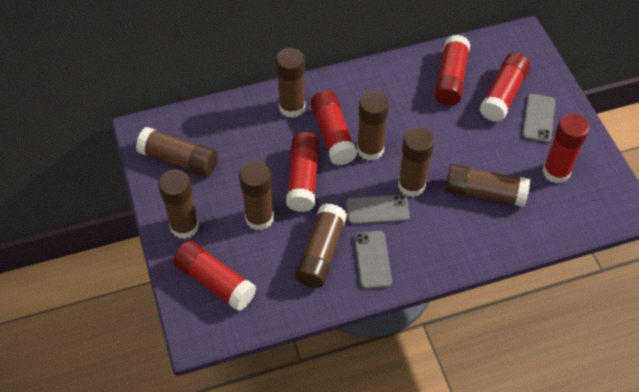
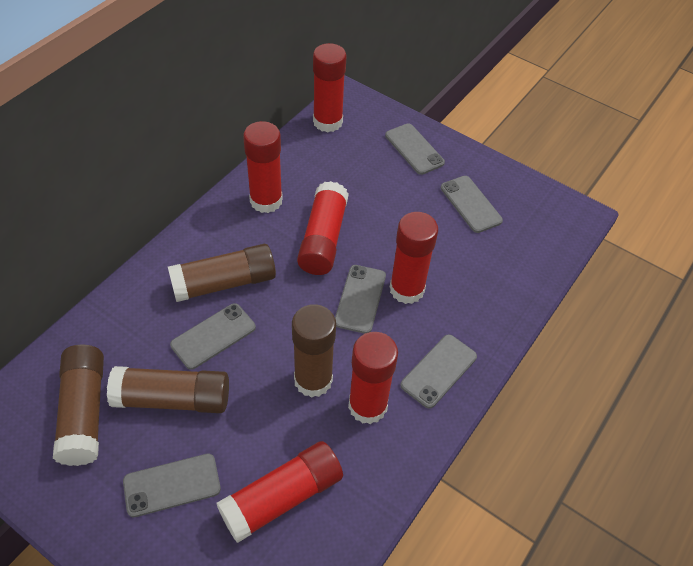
brown glue stick: 8 -> 4
grey phone: 3 -> 6

